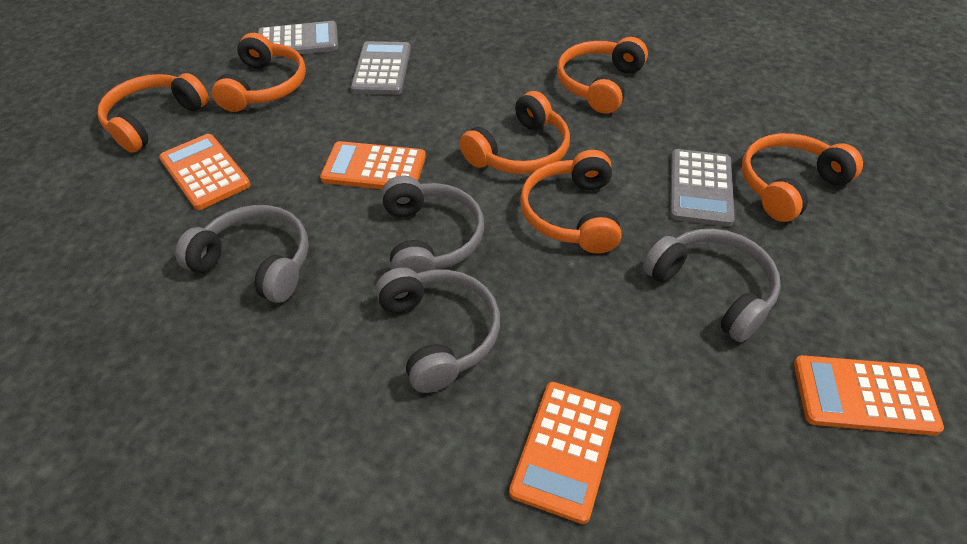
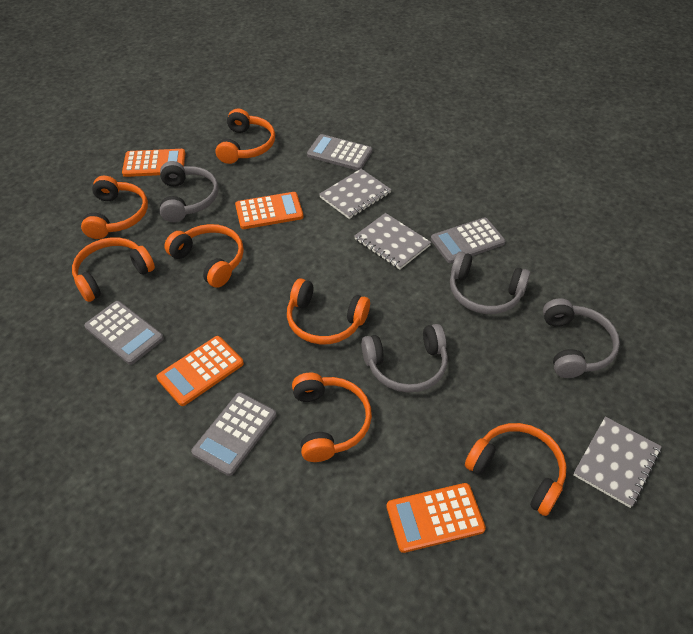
grey calculator: 3 -> 4
grey notebook: 0 -> 3
orange headphones: 6 -> 7

